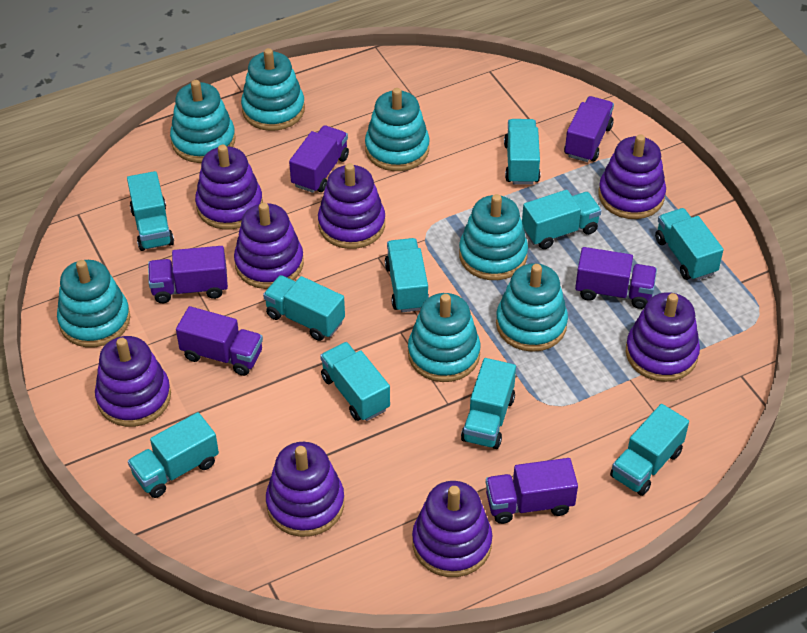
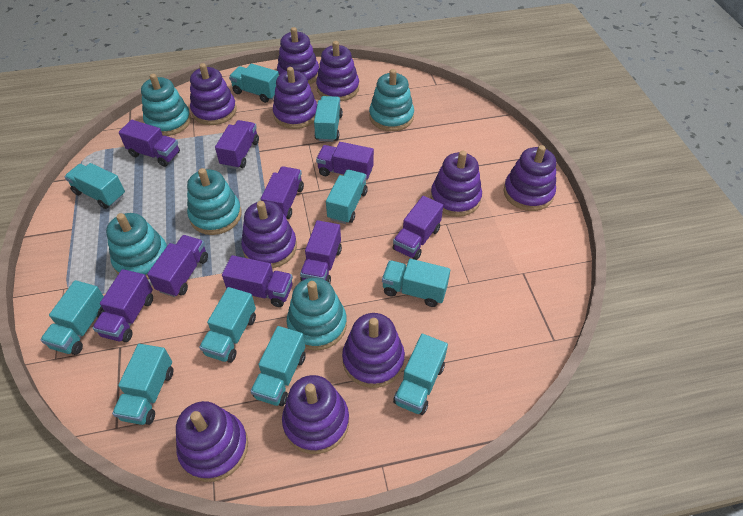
purple stacking toy: 8 -> 10
purple truck: 6 -> 9
turquoise stacking toy: 7 -> 5

